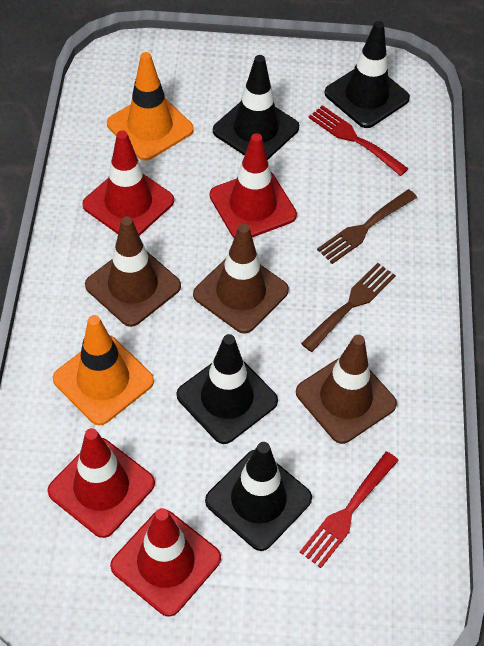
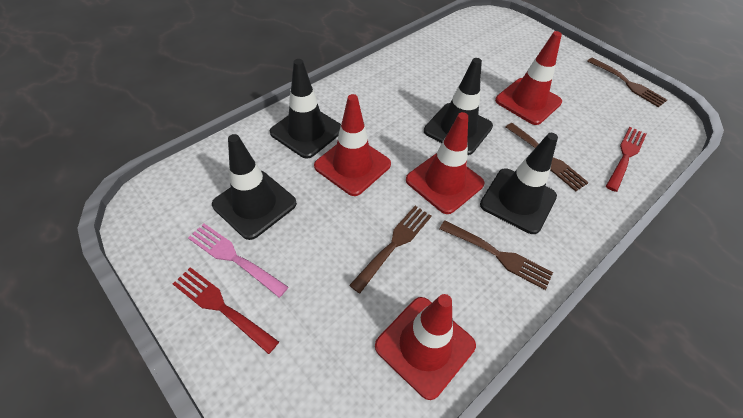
brown fork: 2 -> 4
brown traffic cone: 3 -> 0
orange traffic cone: 2 -> 0
pink fork: 0 -> 1

